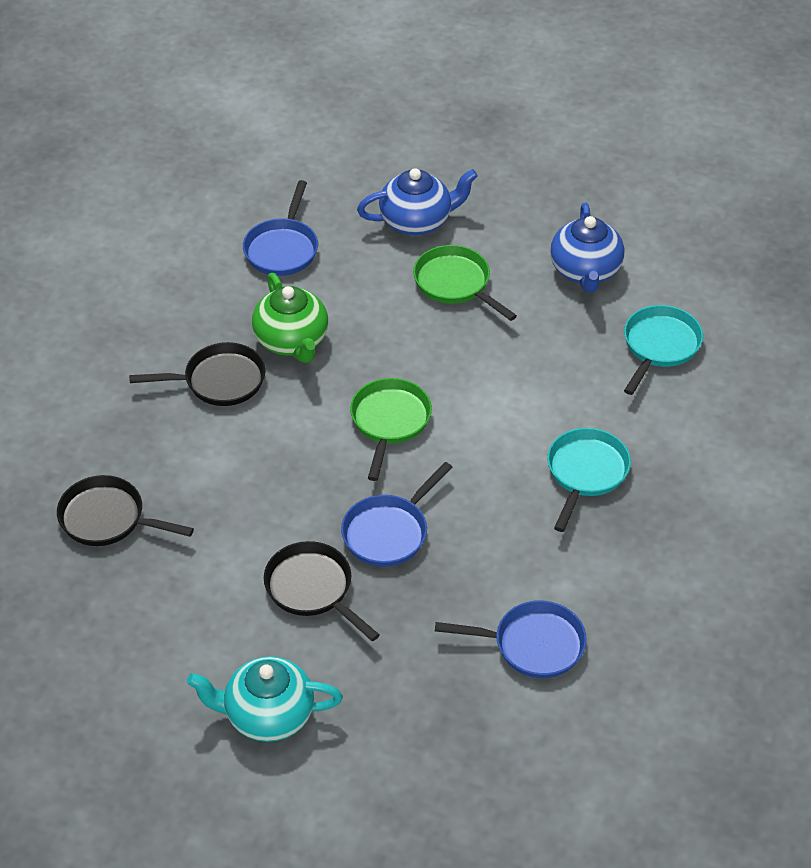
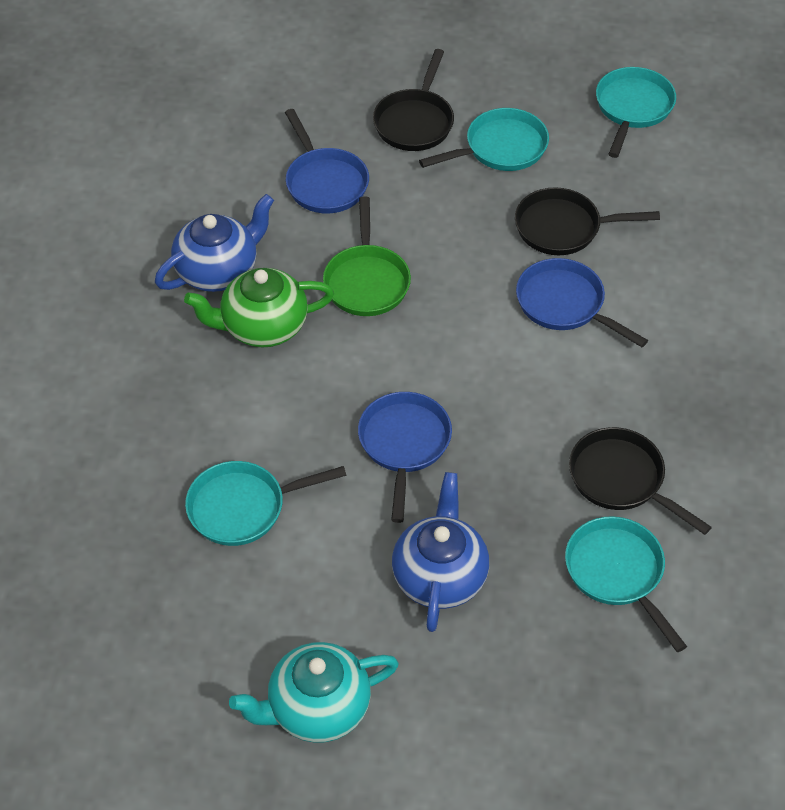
green pan: 2 -> 1
turquoise pan: 2 -> 4

